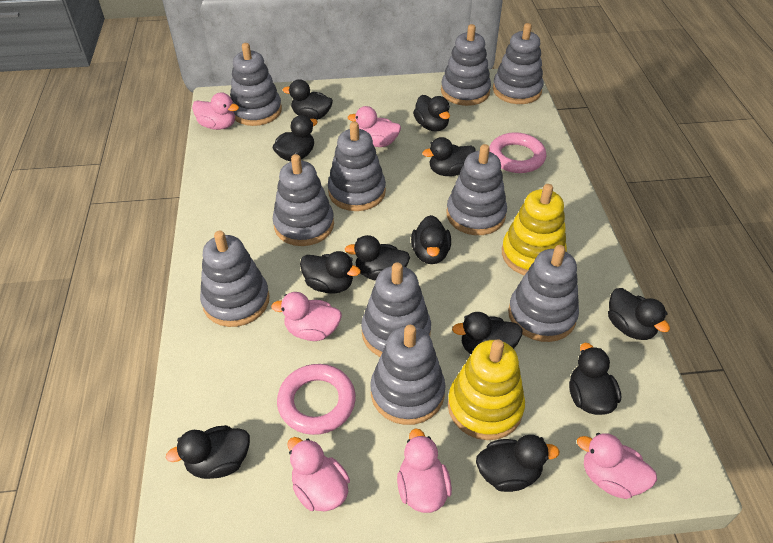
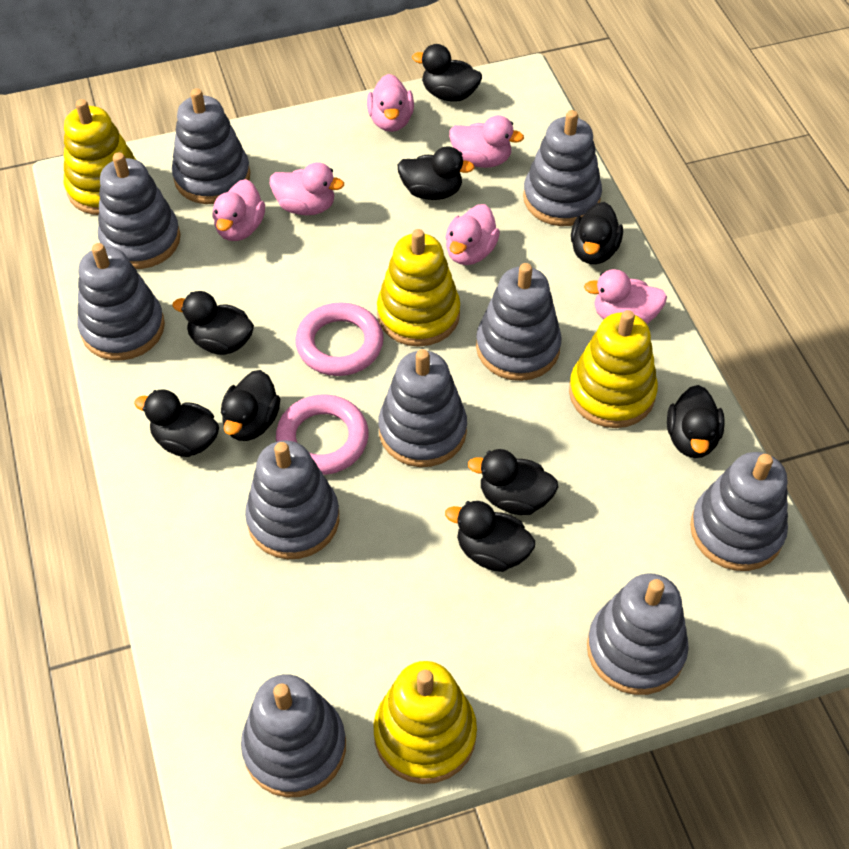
black duck: 12 -> 9
yellow stacking toy: 2 -> 4

